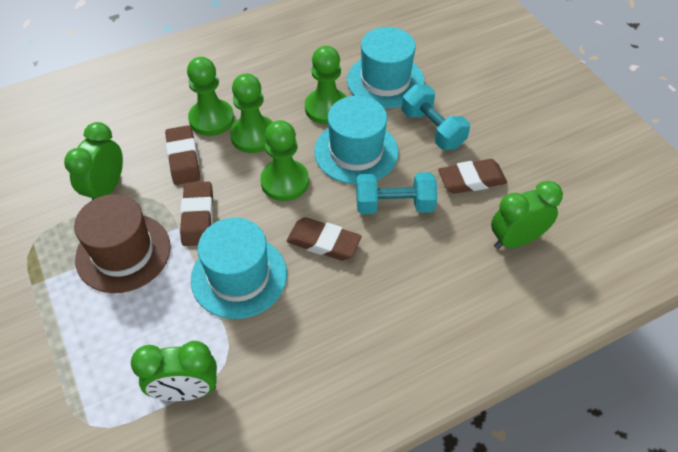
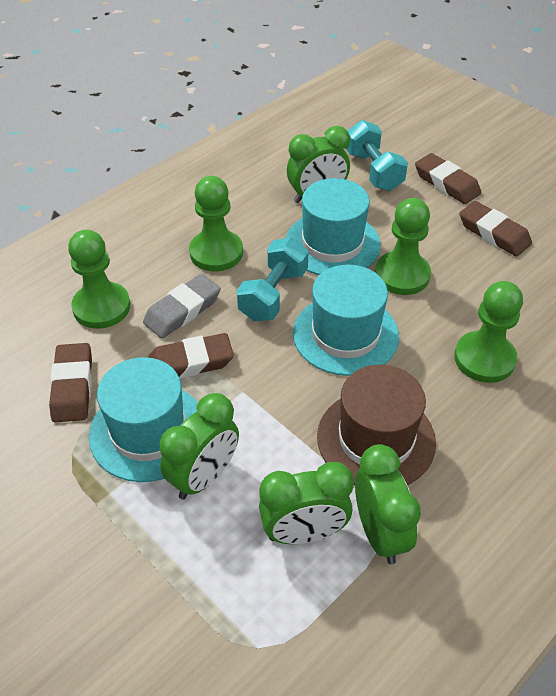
green clock: 3 -> 4
grey eraser: 0 -> 1

